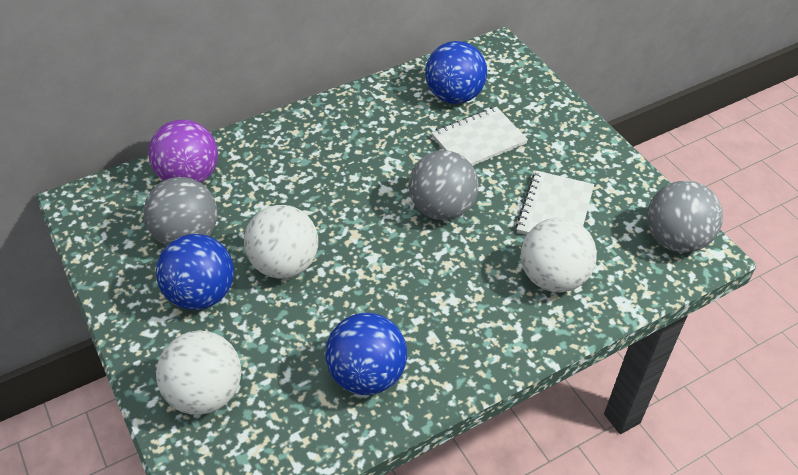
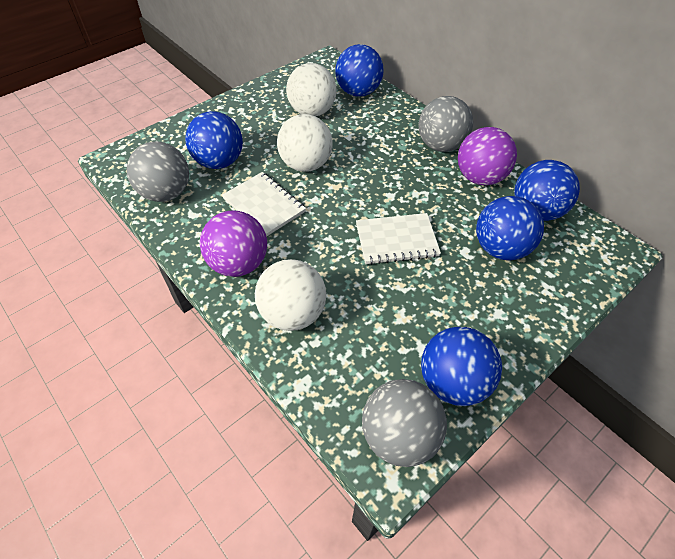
blue ball: 3 -> 5
purple ball: 1 -> 2

